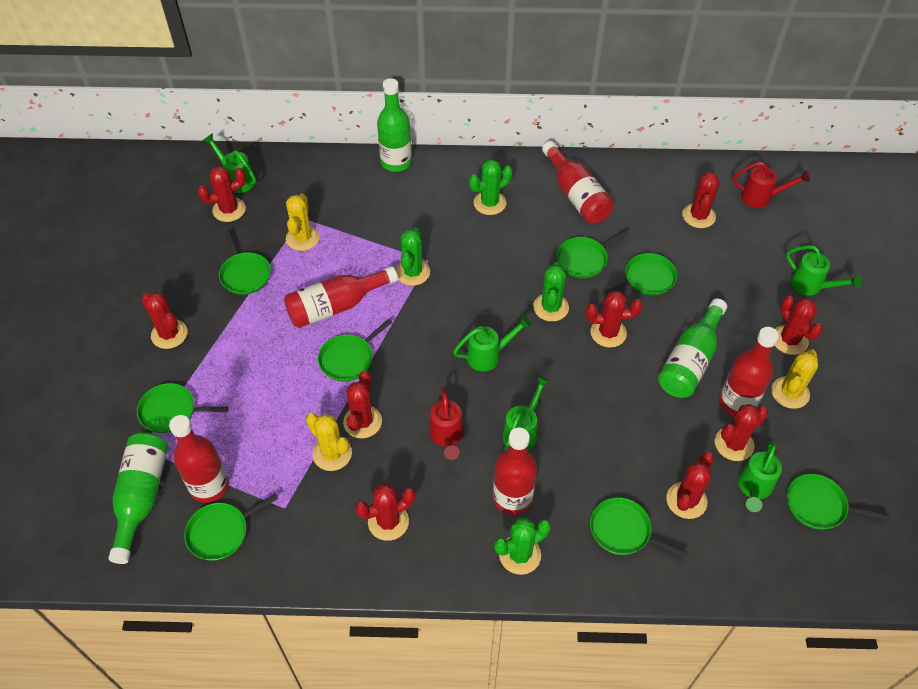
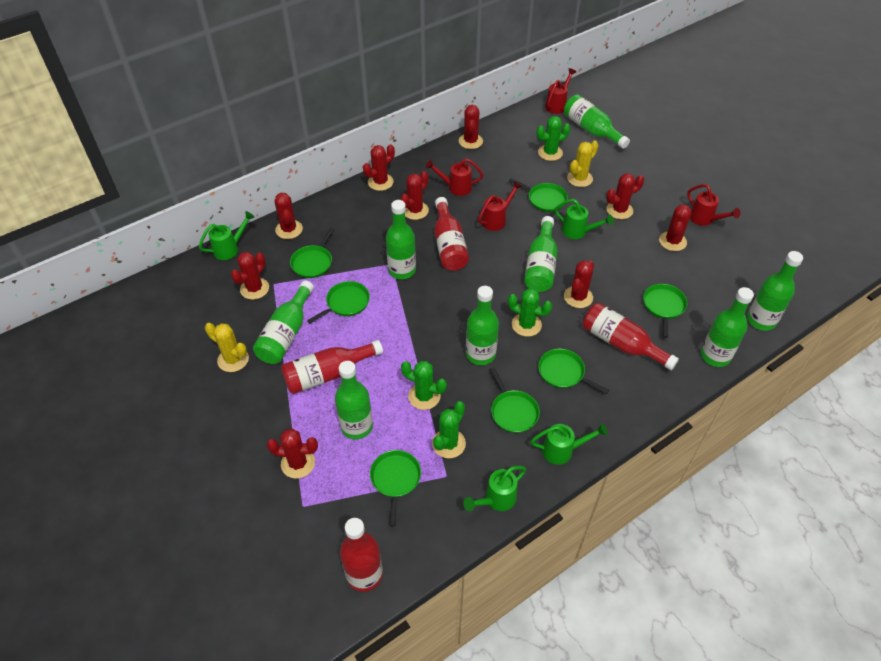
green bottle: 3 -> 8
green pan: 8 -> 7
green watering can: 5 -> 4
red bottle: 5 -> 4
red watering can: 2 -> 4
yellow cactus: 3 -> 2

